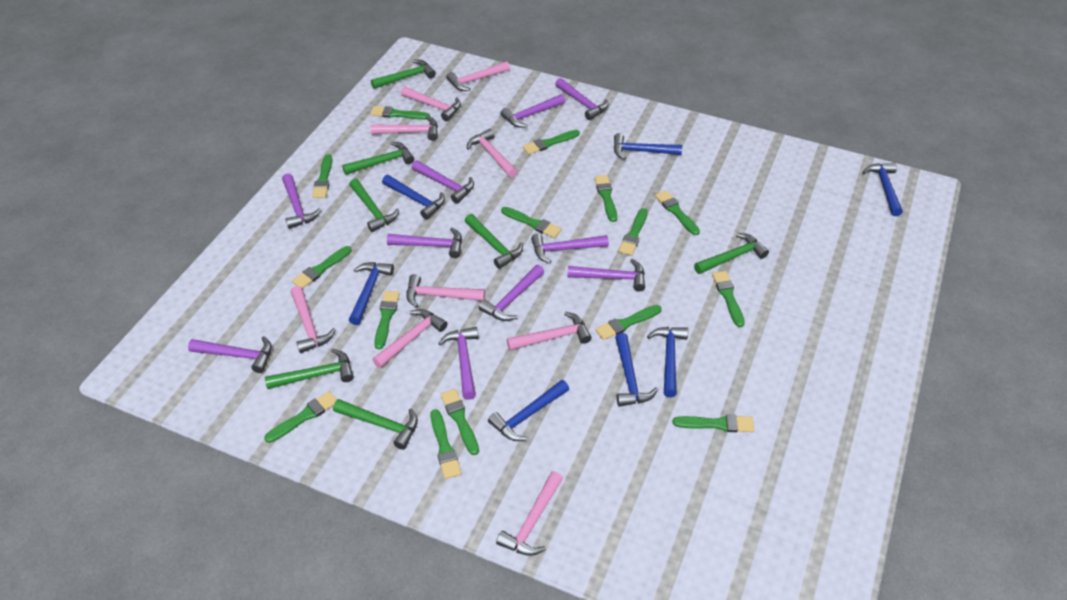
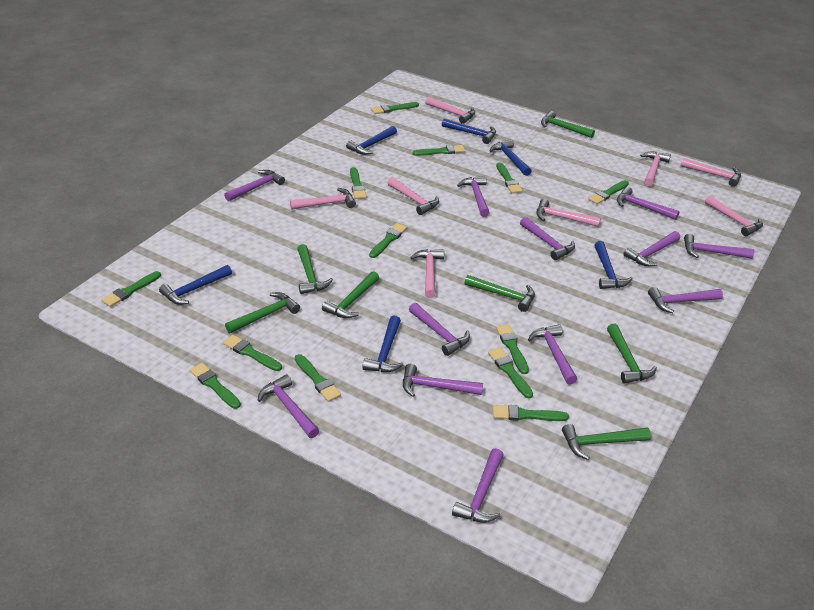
blue hammer: 7 -> 6
green brush: 15 -> 13
pink hammer: 9 -> 8
purple hammer: 10 -> 12

